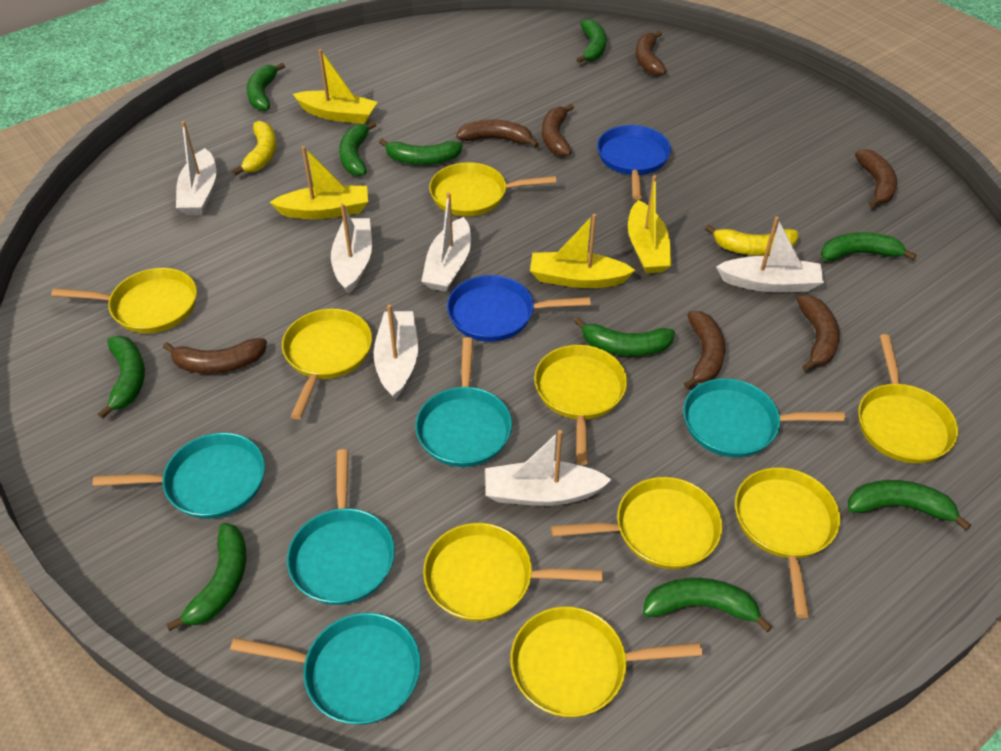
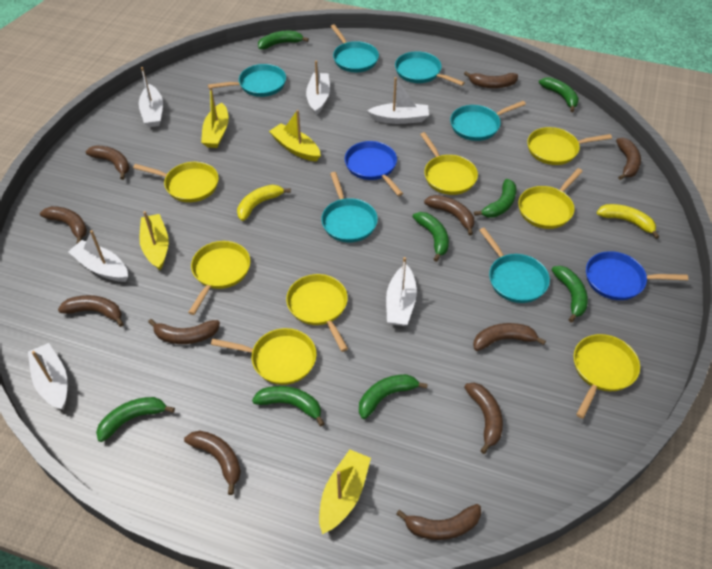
brown banana: 7 -> 11
green banana: 10 -> 8
turquoise pan: 5 -> 6
yellow pan: 9 -> 8

